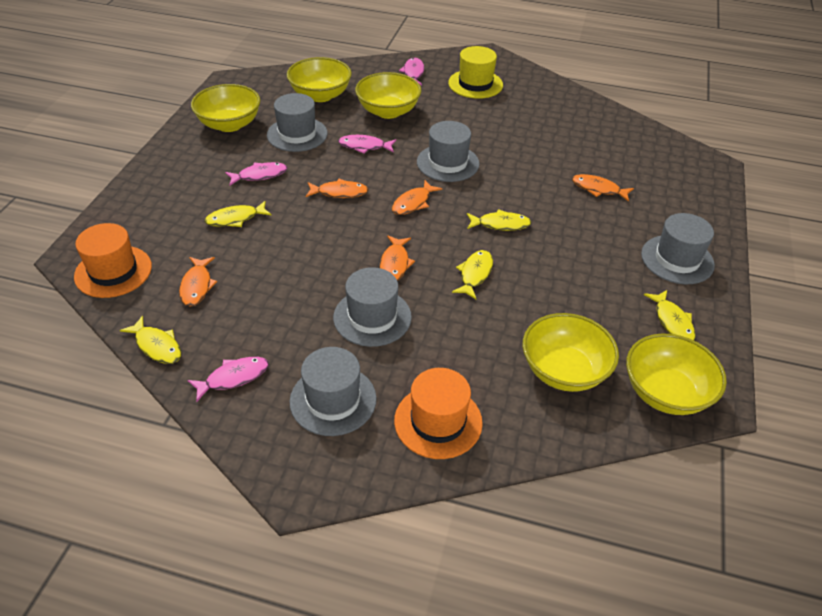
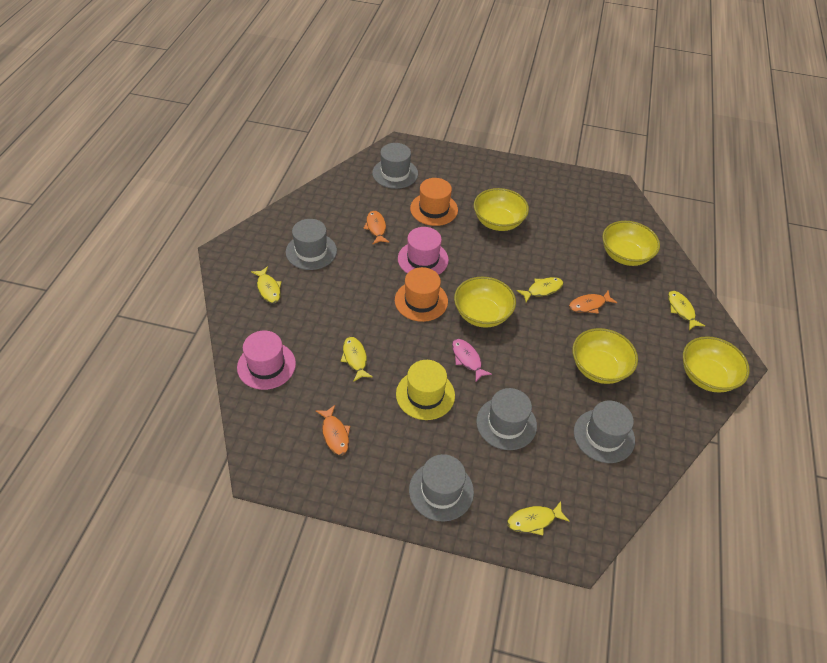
orange fish: 5 -> 3
pink fish: 4 -> 1
pink hat: 0 -> 2

